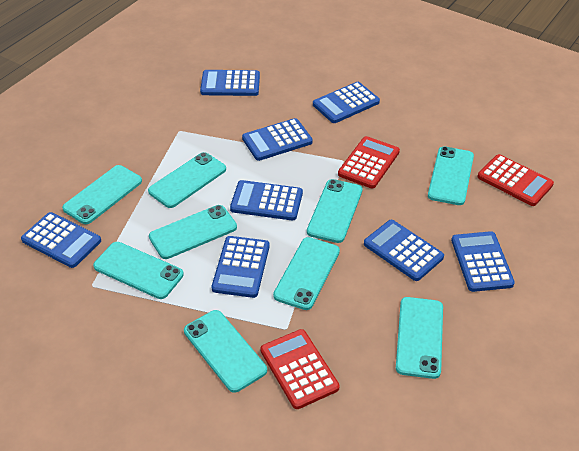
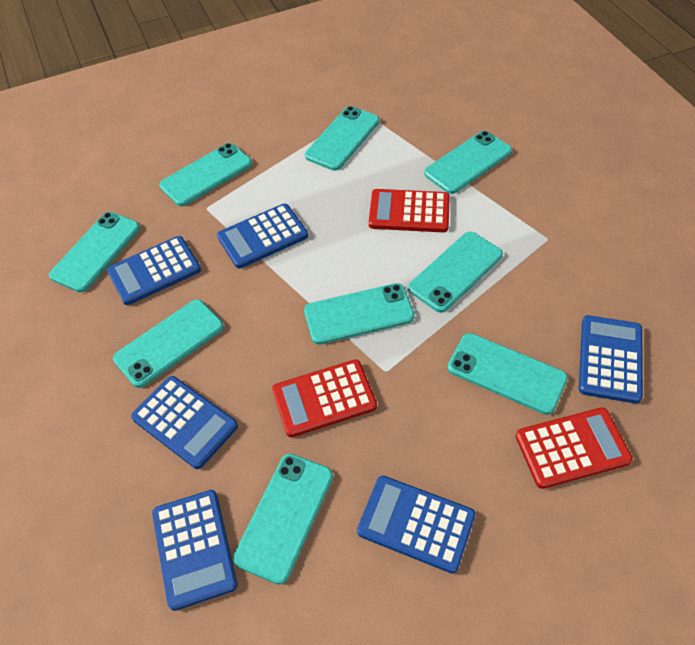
blue calculator: 8 -> 6

